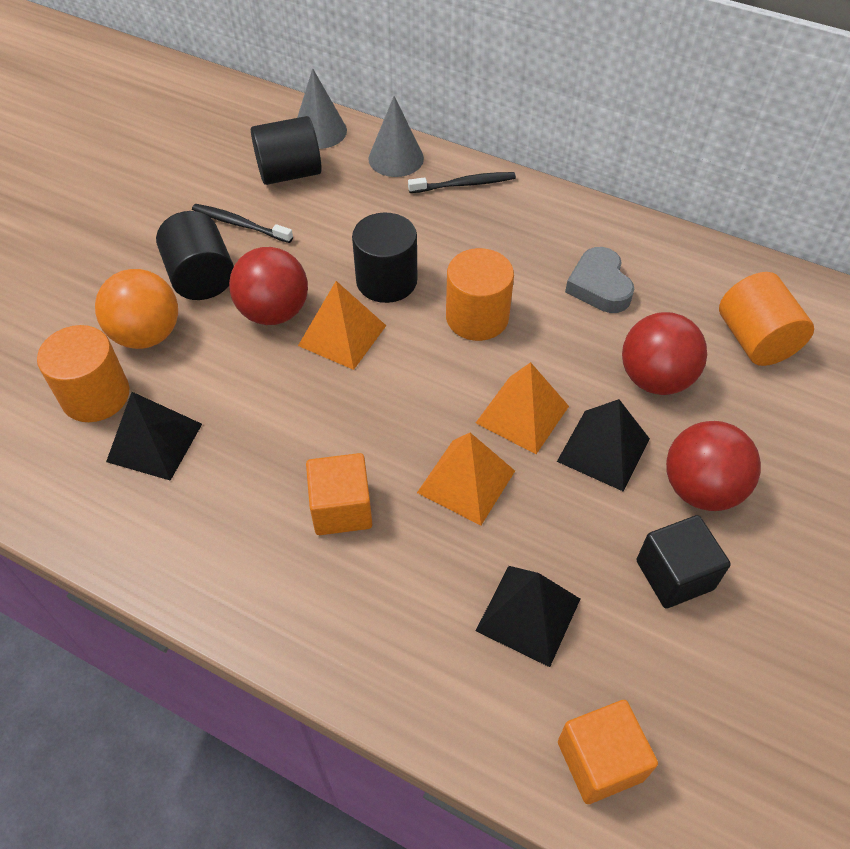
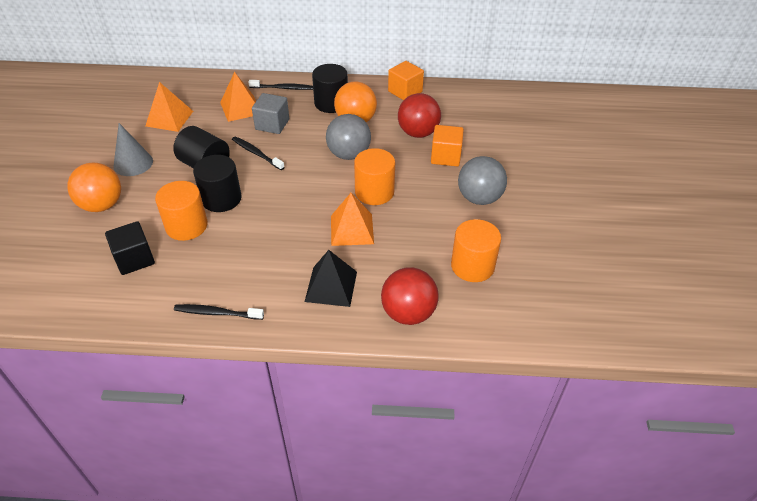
black pyramid: 3 -> 1
black toothbrush: 2 -> 3
grey ball: 0 -> 2
grey cone: 2 -> 1
grey cube: 0 -> 1
grey heart: 1 -> 0
orange ball: 1 -> 2
red ball: 3 -> 2

